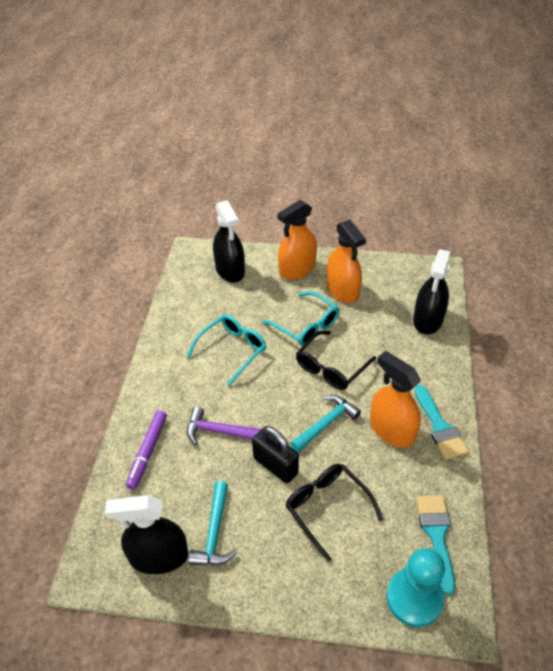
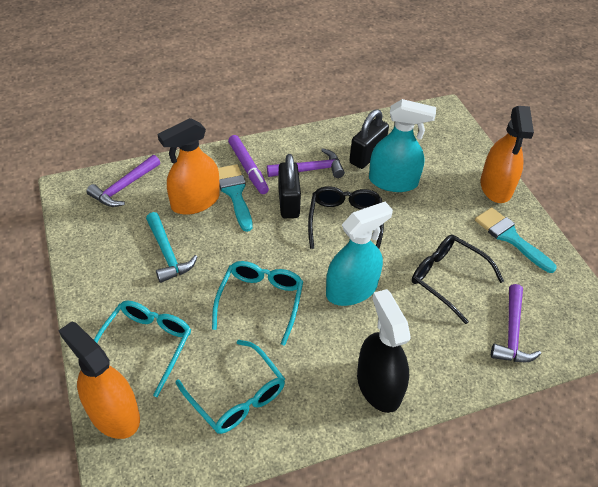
black padlock: 1 -> 2
black spray bottle: 3 -> 1
purple hammer: 1 -> 3
turquoise glasses: 2 -> 3
turquoise hammer: 2 -> 1
turquoise pawn: 1 -> 0
turquoise spray bottle: 0 -> 2

